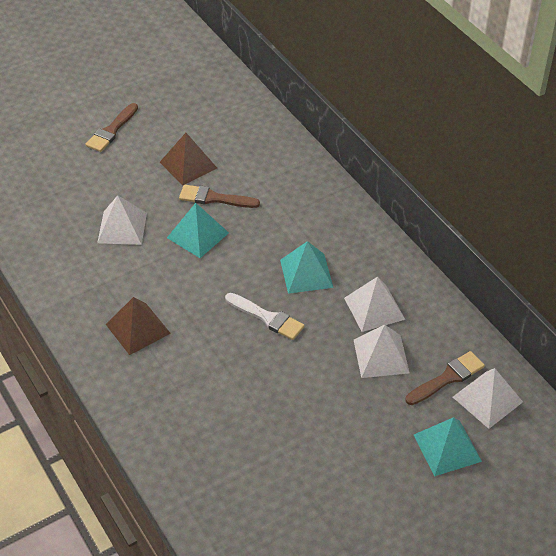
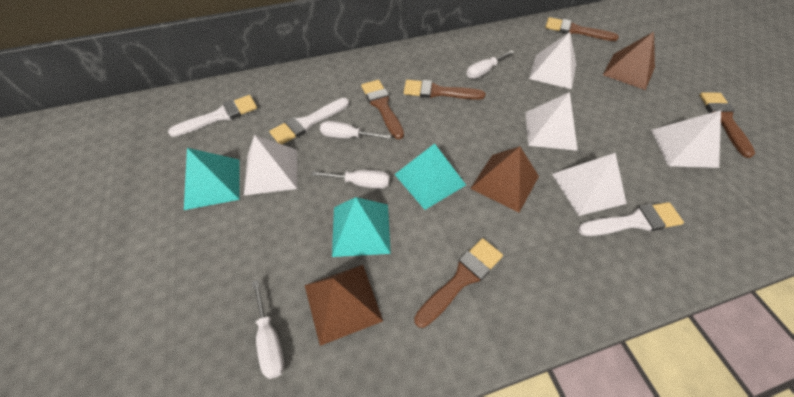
brown brush: 3 -> 5
brown pyramid: 2 -> 3
white brush: 1 -> 3
white pyramid: 4 -> 5
white screwdriver: 0 -> 4

